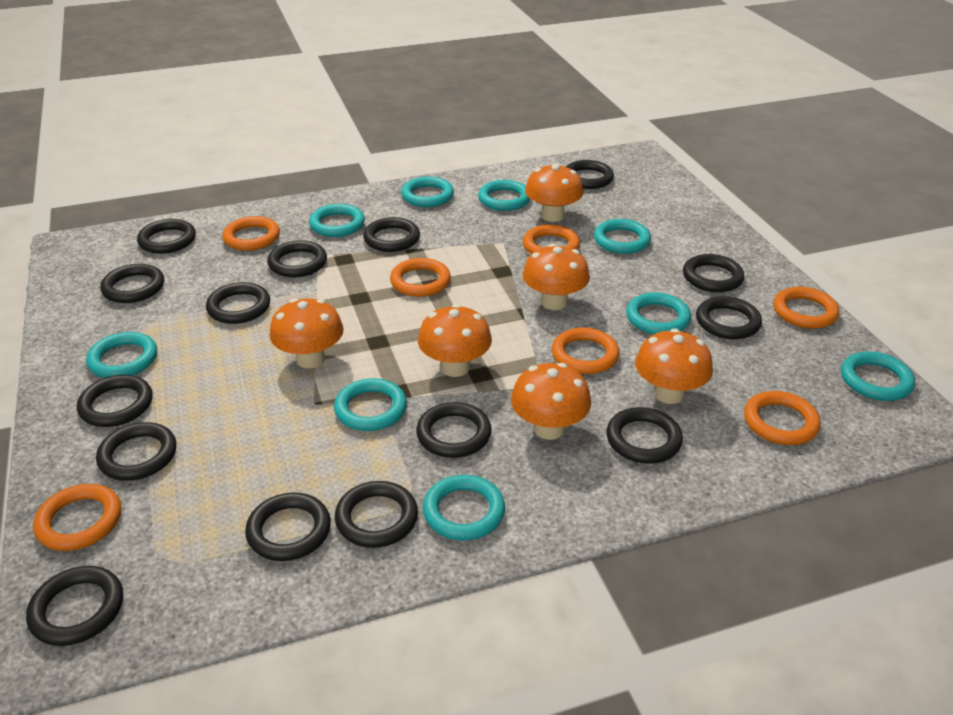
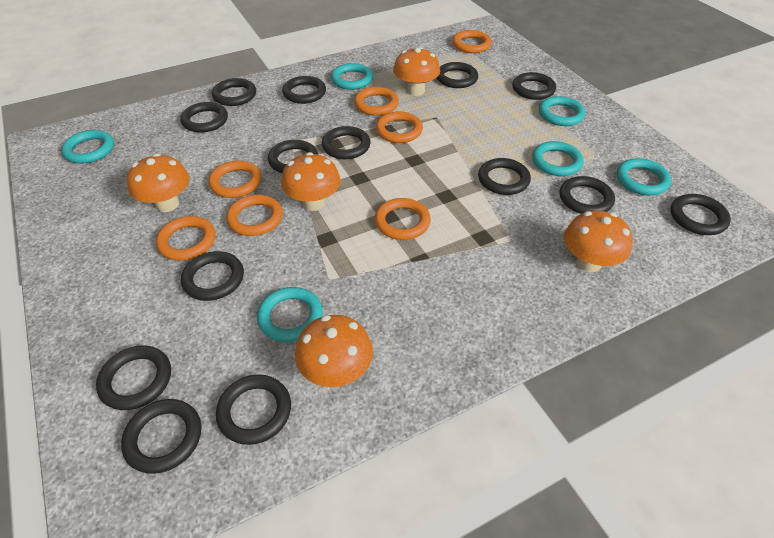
black ring: 15 -> 14
orange mushroom: 6 -> 5
turquoise ring: 9 -> 6

